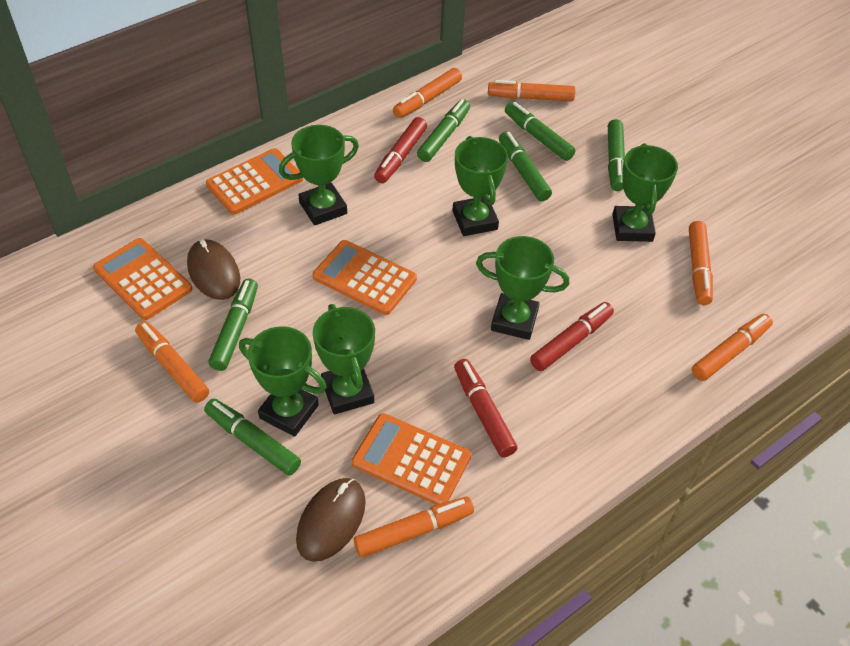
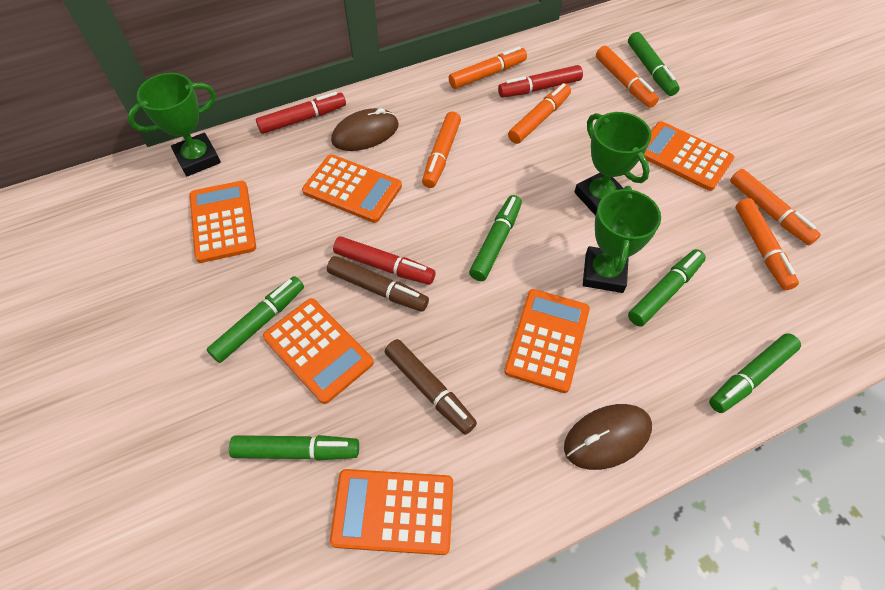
brown marker: 0 -> 2
green trophy: 6 -> 3
orange calculator: 4 -> 6

